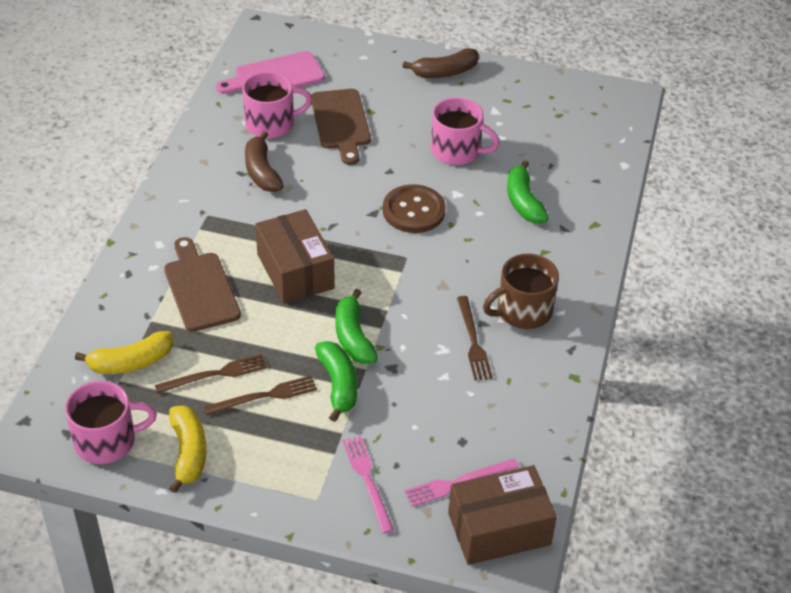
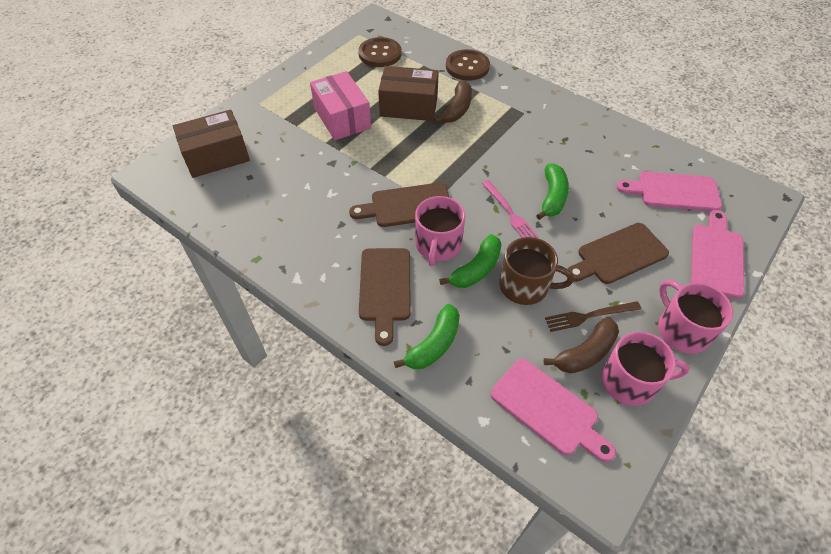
brown button: 1 -> 2
brown cutting board: 2 -> 3
brown fork: 3 -> 1
pink box: 0 -> 1
pink cutting board: 1 -> 3
pink fork: 2 -> 1
yellow banana: 2 -> 0

